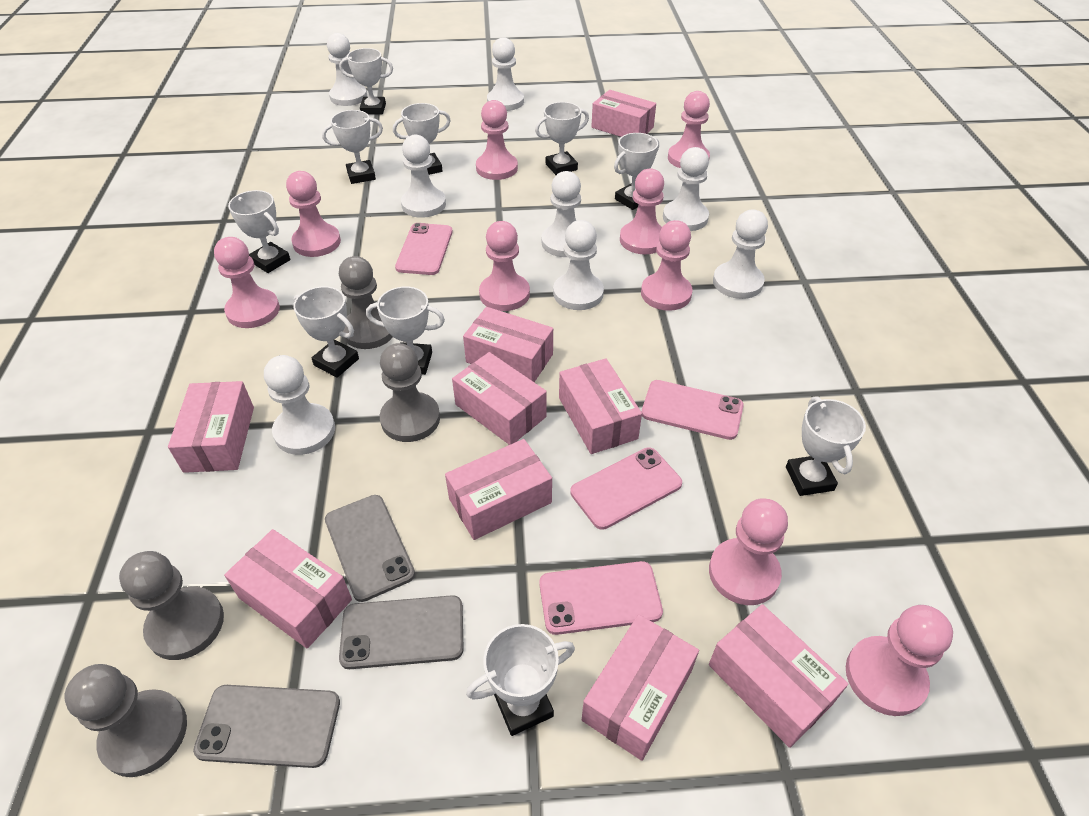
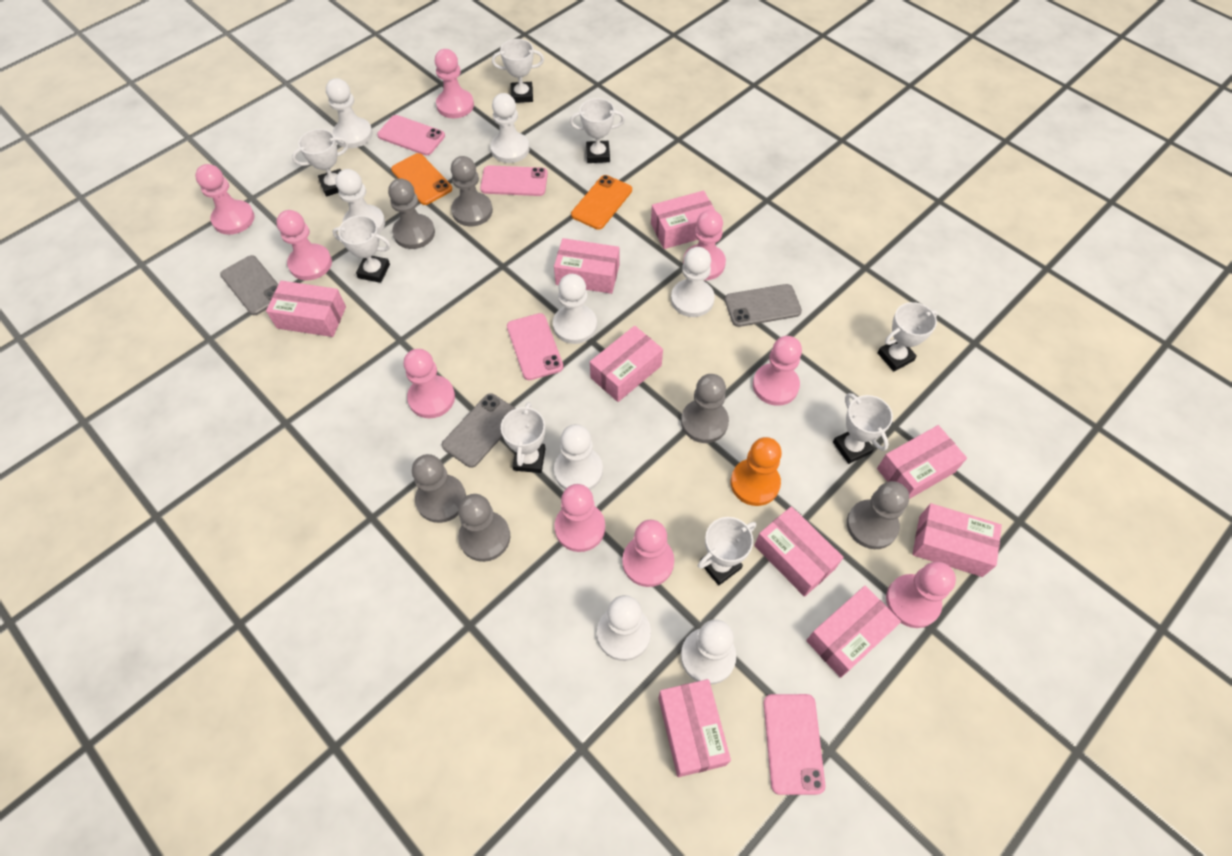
grey pawn: 4 -> 6
orange pawn: 0 -> 1
orange phone: 0 -> 2
white trophy: 10 -> 8

